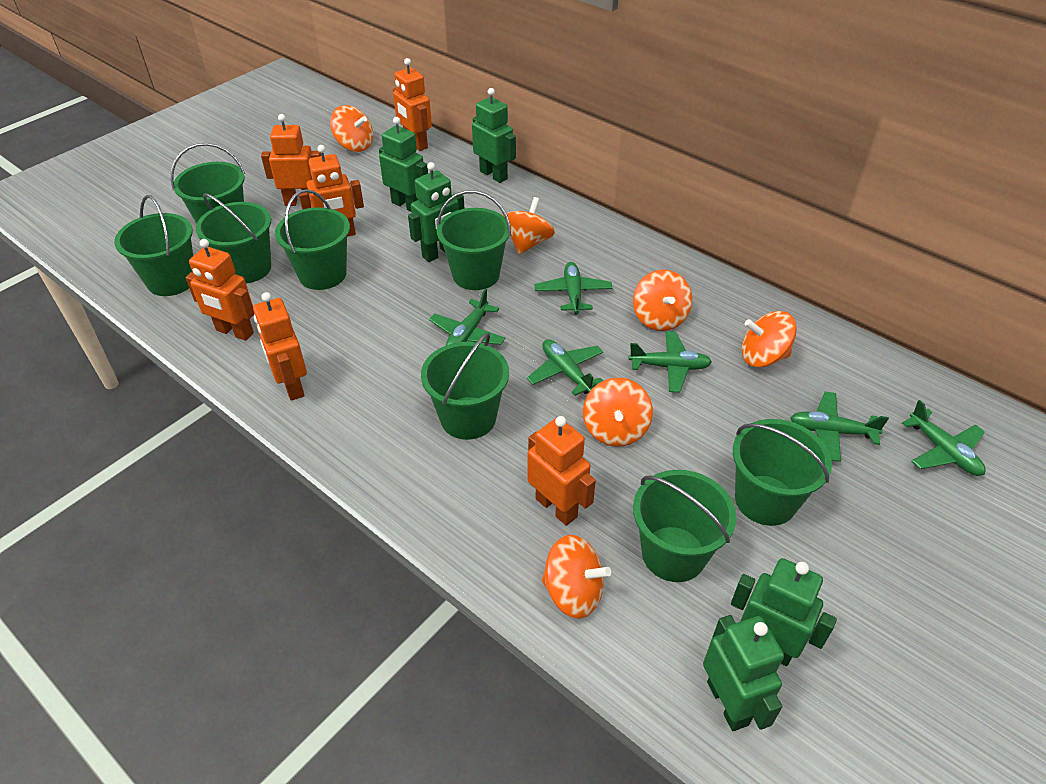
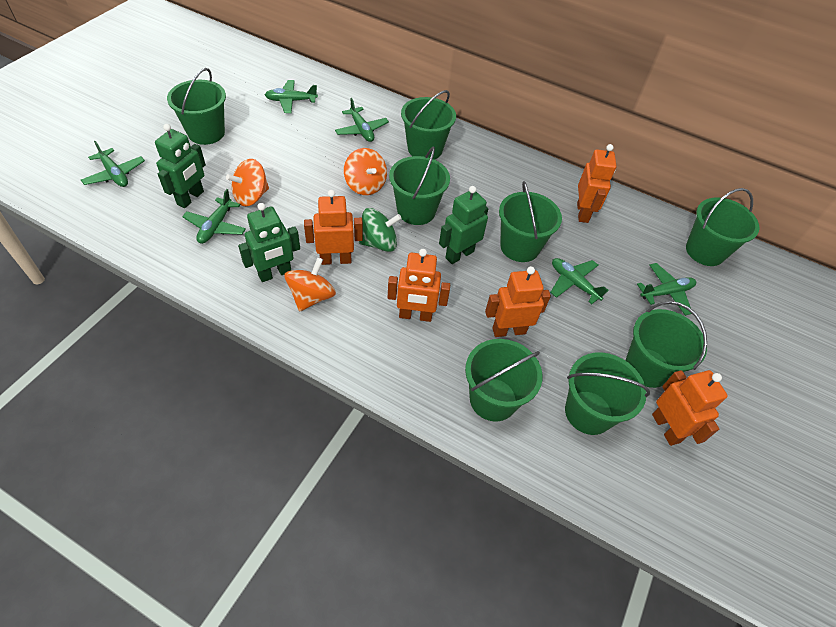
green robot: 5 -> 3
green spinning top: 0 -> 1
orange robot: 6 -> 5
orange spinning top: 6 -> 3

